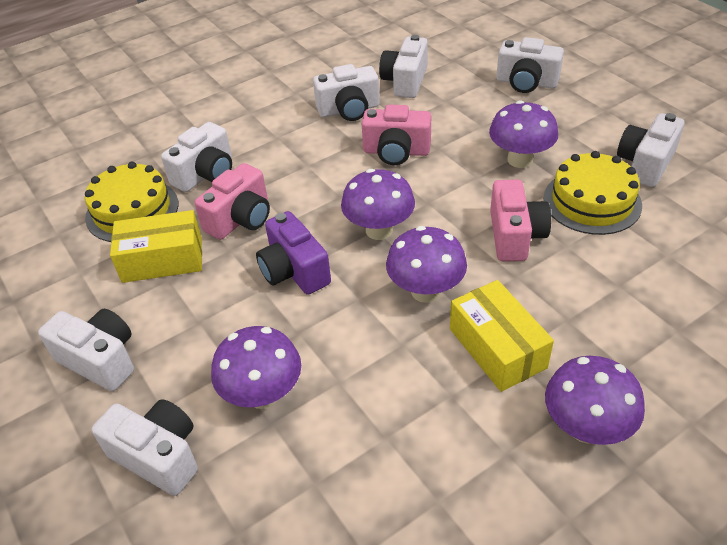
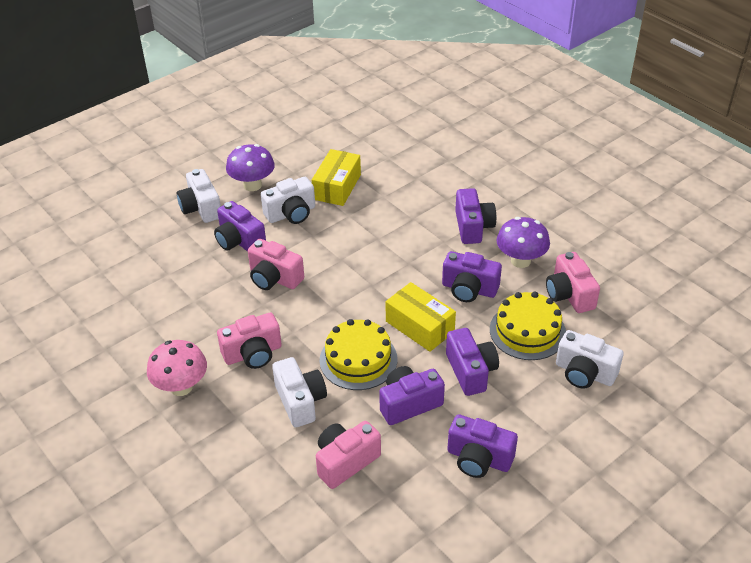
pink camera: 3 -> 4
pink mushroom: 0 -> 1
purple camera: 1 -> 6
purple mushroom: 5 -> 2
white camera: 7 -> 4

